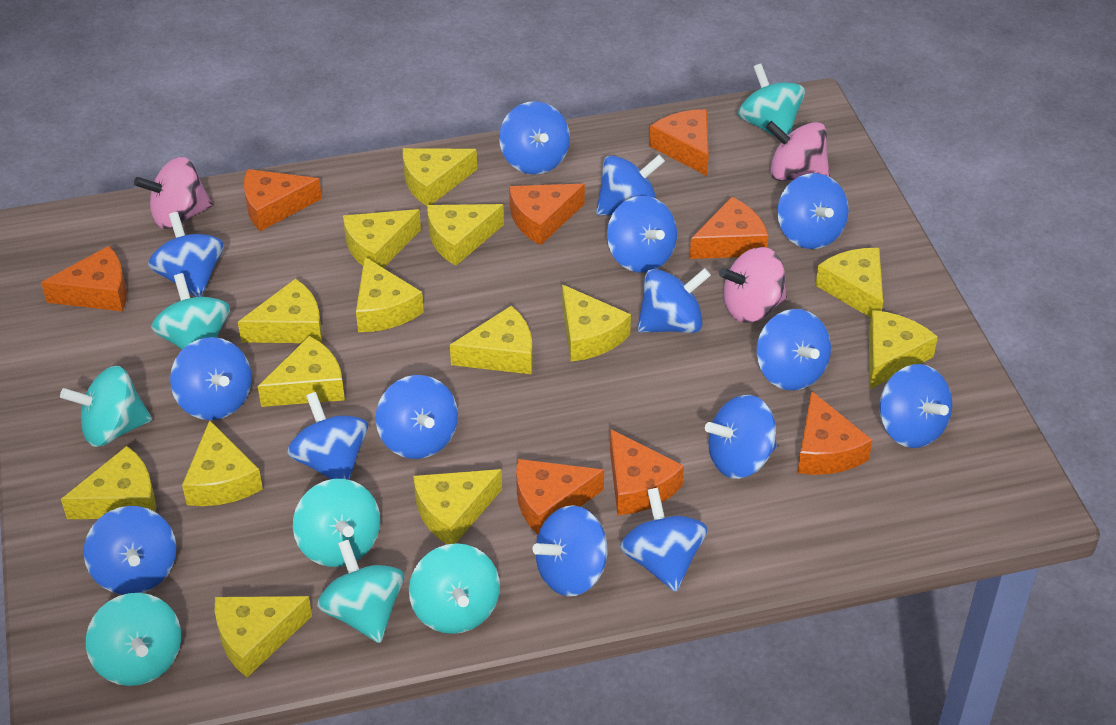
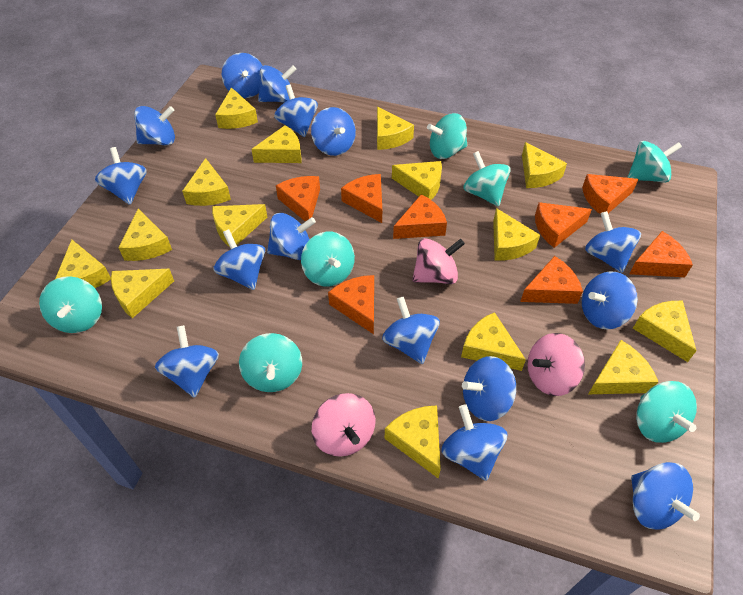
yellow cheese: 14 -> 15

